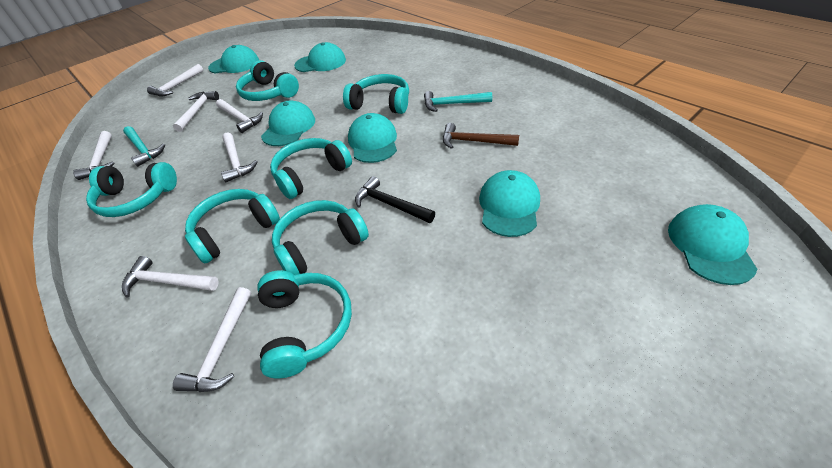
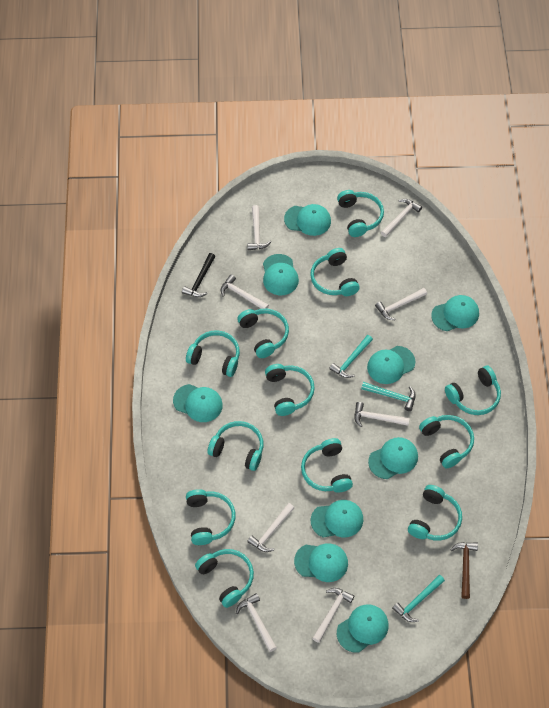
turquoise cap: 6 -> 9
turquoise hammer: 2 -> 3
turquoise headphones: 7 -> 12
white hammer: 7 -> 8

